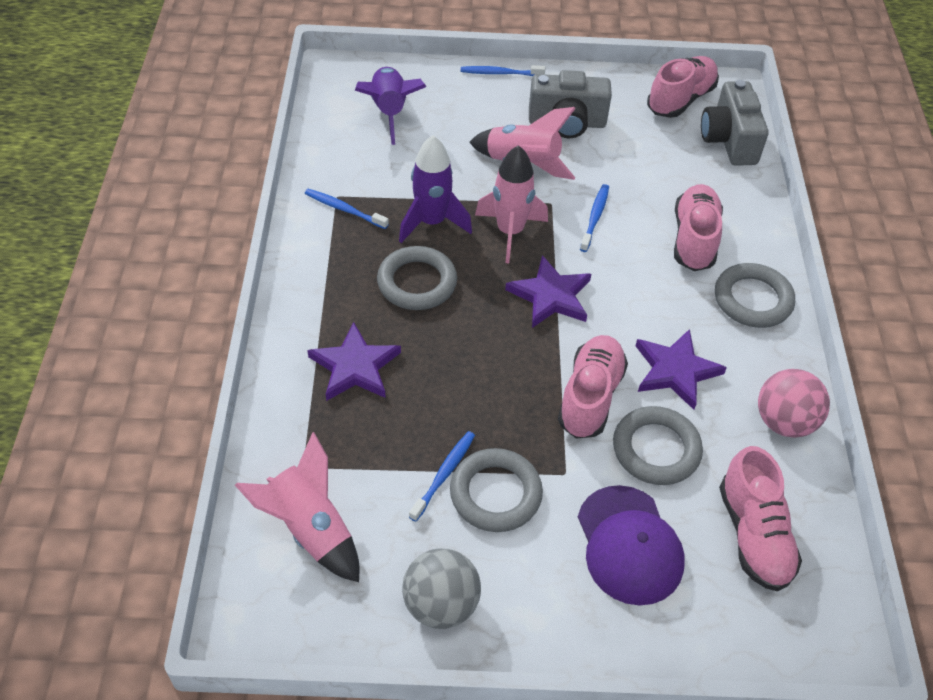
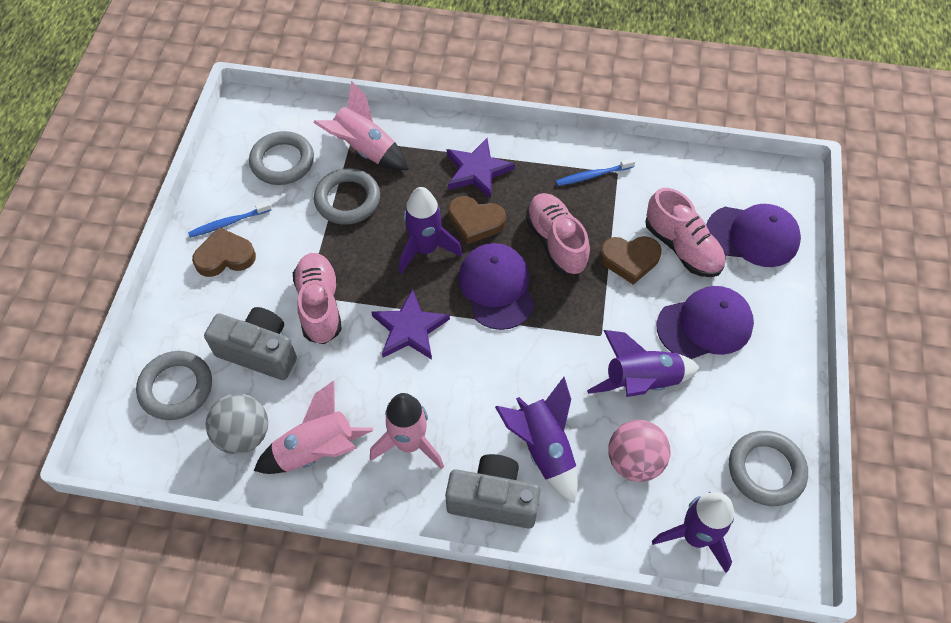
blue toothbrush: 4 -> 2
brown heart: 0 -> 3
pink shoe: 4 -> 3
purple cap: 1 -> 3
purple rocket: 2 -> 4
purple star: 3 -> 2

